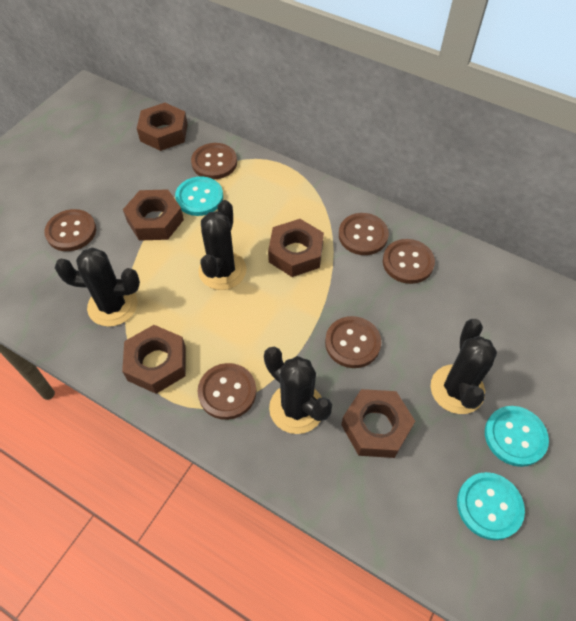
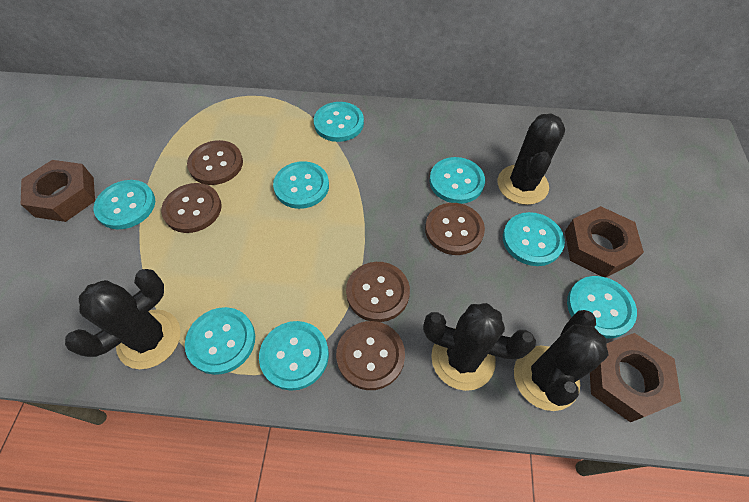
brown button: 6 -> 5
brown nut: 5 -> 3
turquoise button: 3 -> 8

